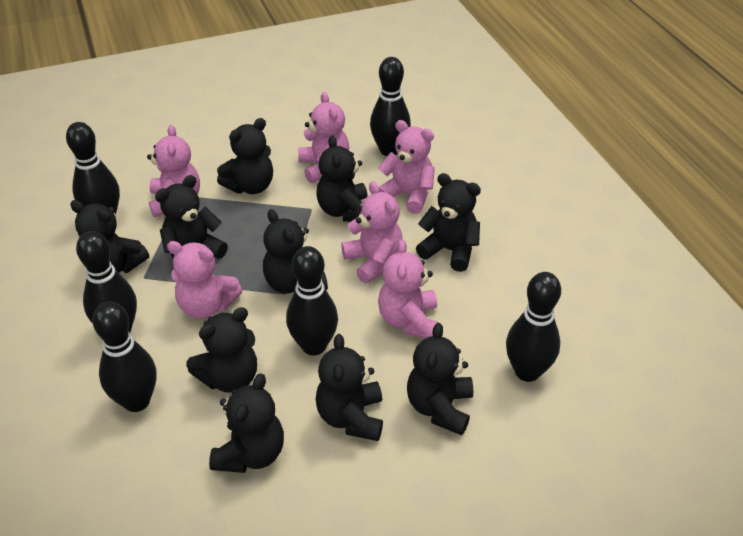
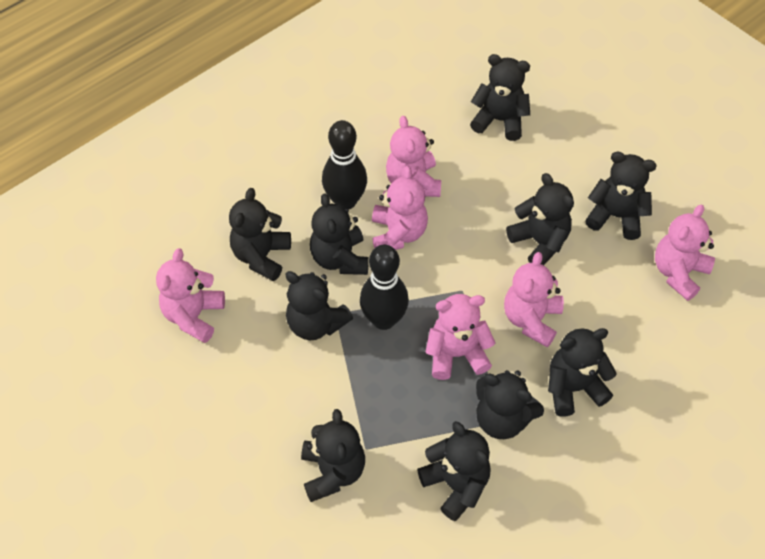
black bowling pin: 6 -> 2

